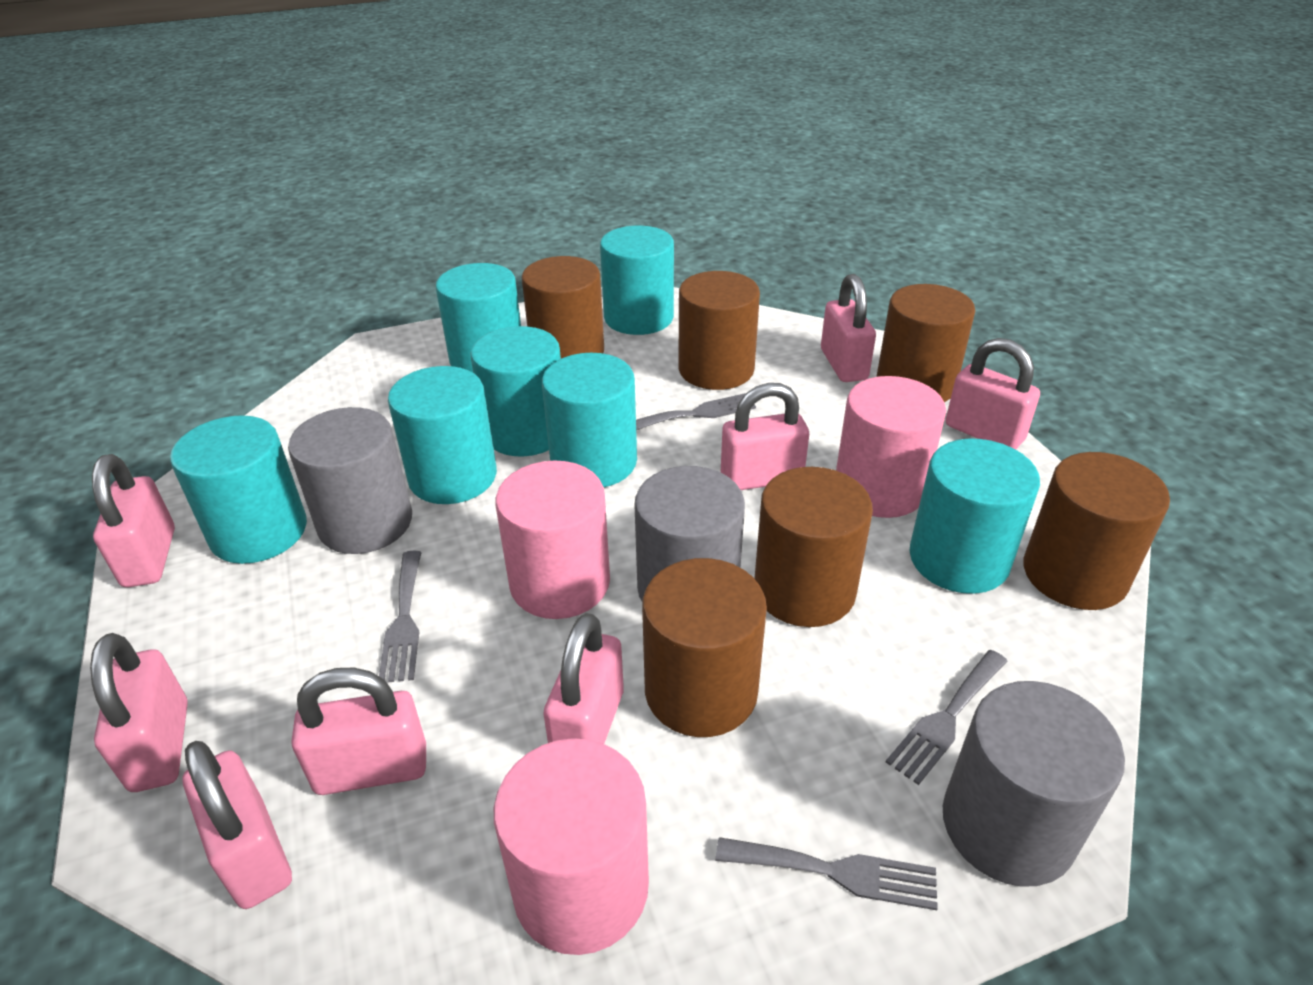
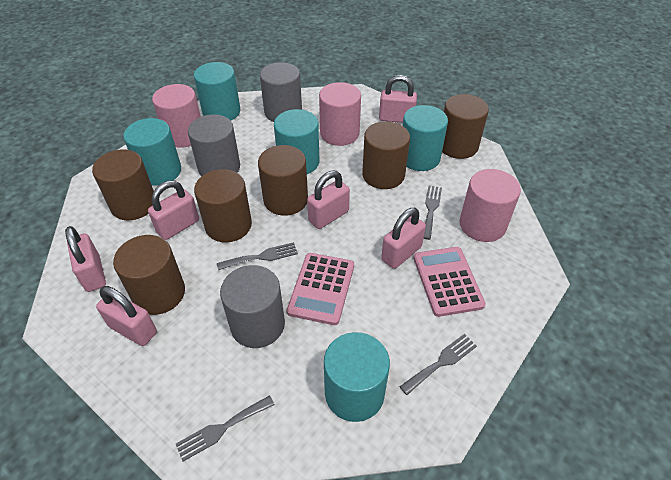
pink calculator: 0 -> 2
pink padlock: 8 -> 6
turquoise cylinder: 7 -> 5

